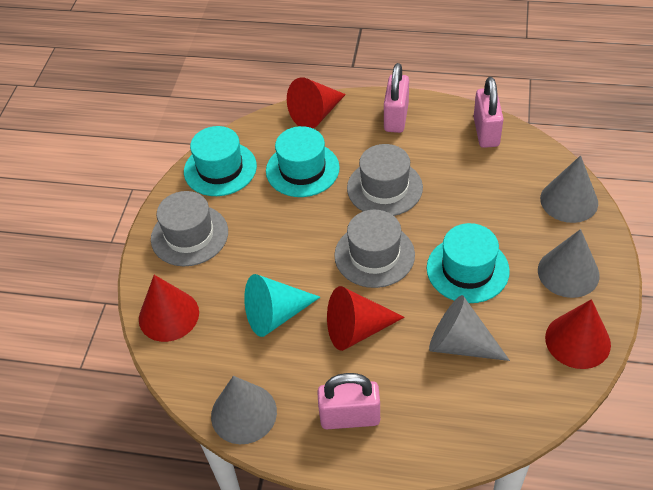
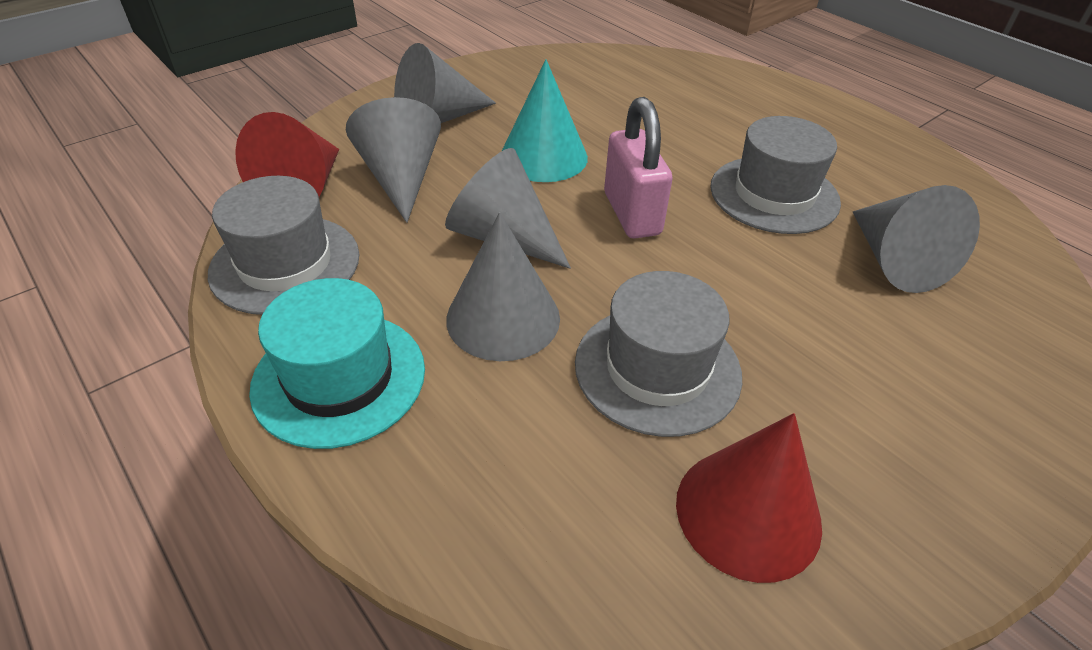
grey cone: 4 -> 5
pink padlock: 3 -> 1
red cone: 4 -> 2
turquoise hat: 3 -> 1

